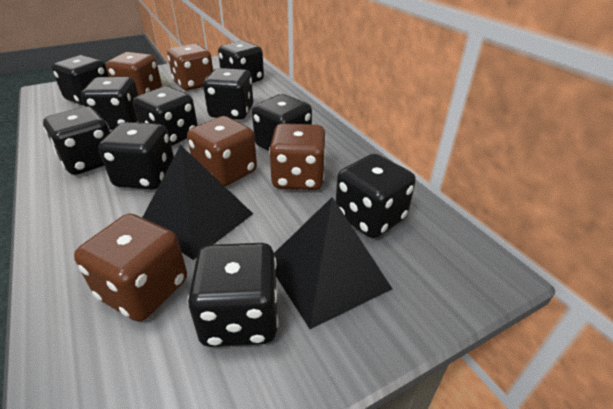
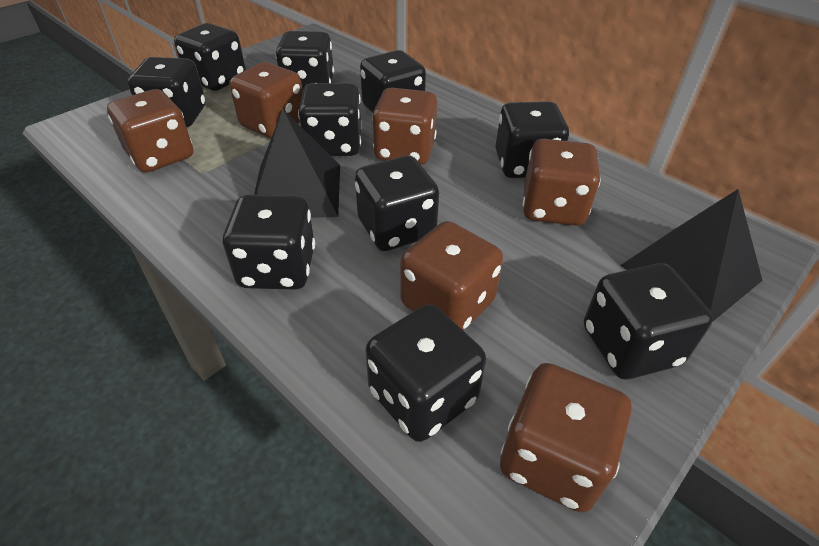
brown dice: 5 -> 6

